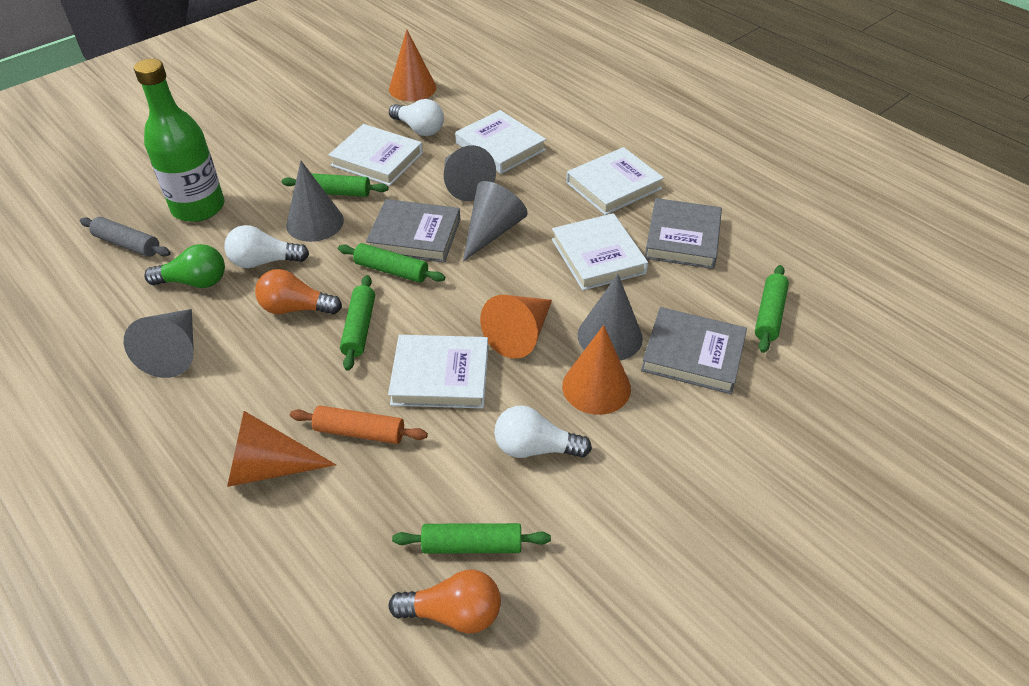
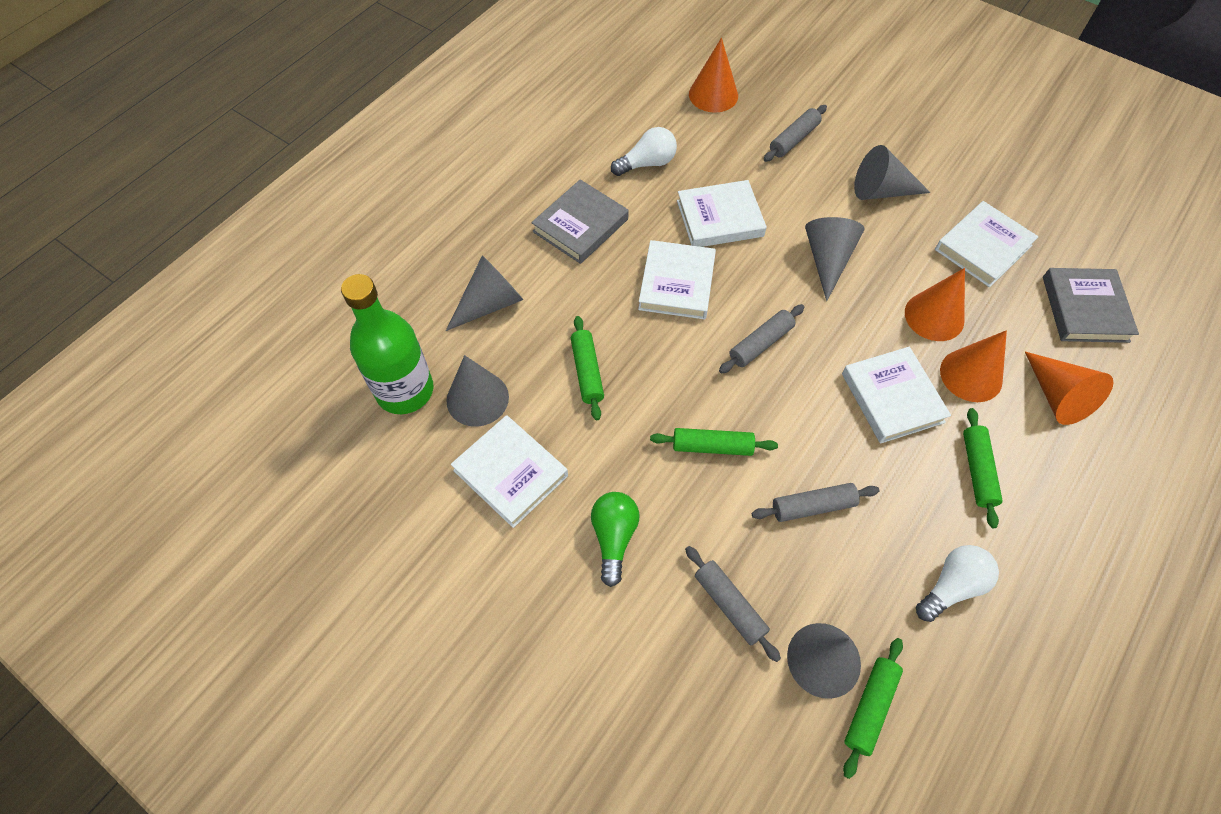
green rolling pin: 5 -> 4
grey book: 3 -> 2
grey rolling pin: 1 -> 4
orange light bulb: 2 -> 0
orange rolling pin: 1 -> 0
white light bulb: 3 -> 2

